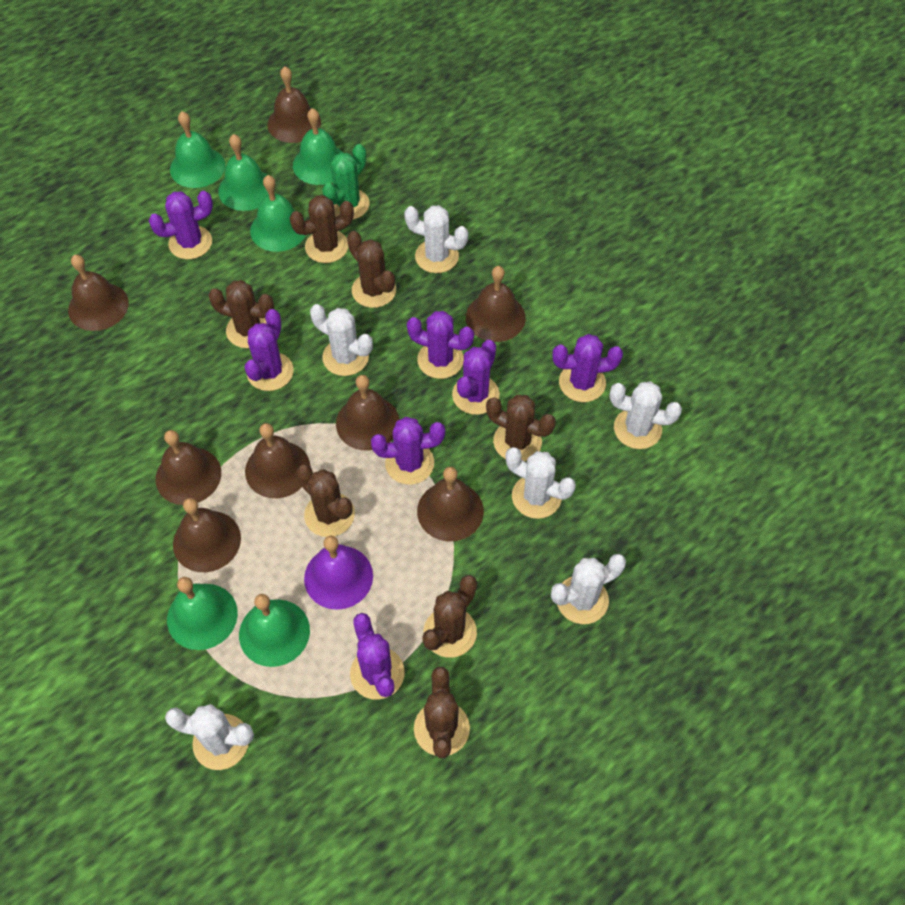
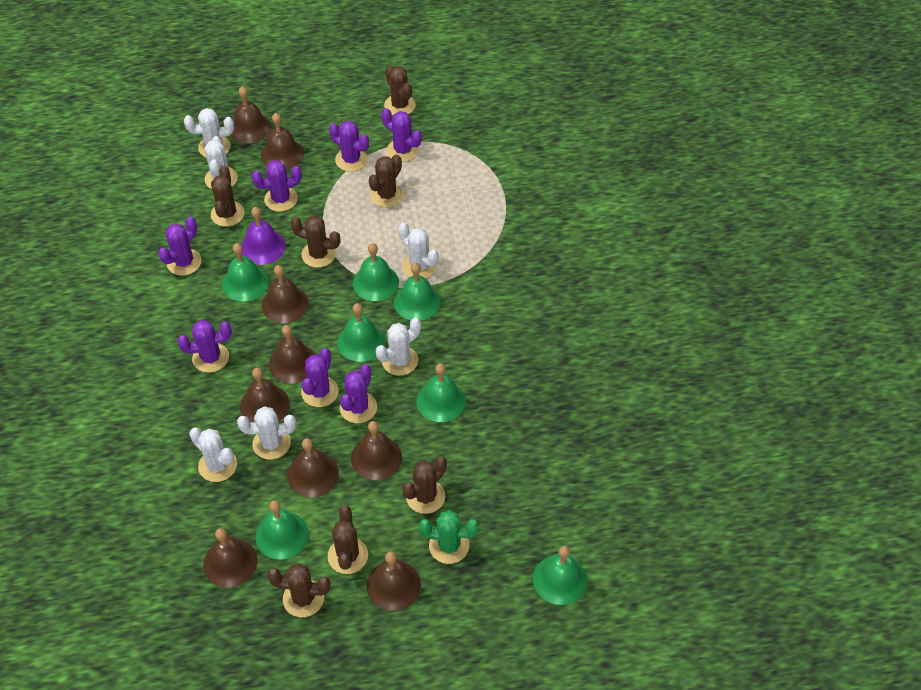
brown bell: 8 -> 9
green bell: 6 -> 7

